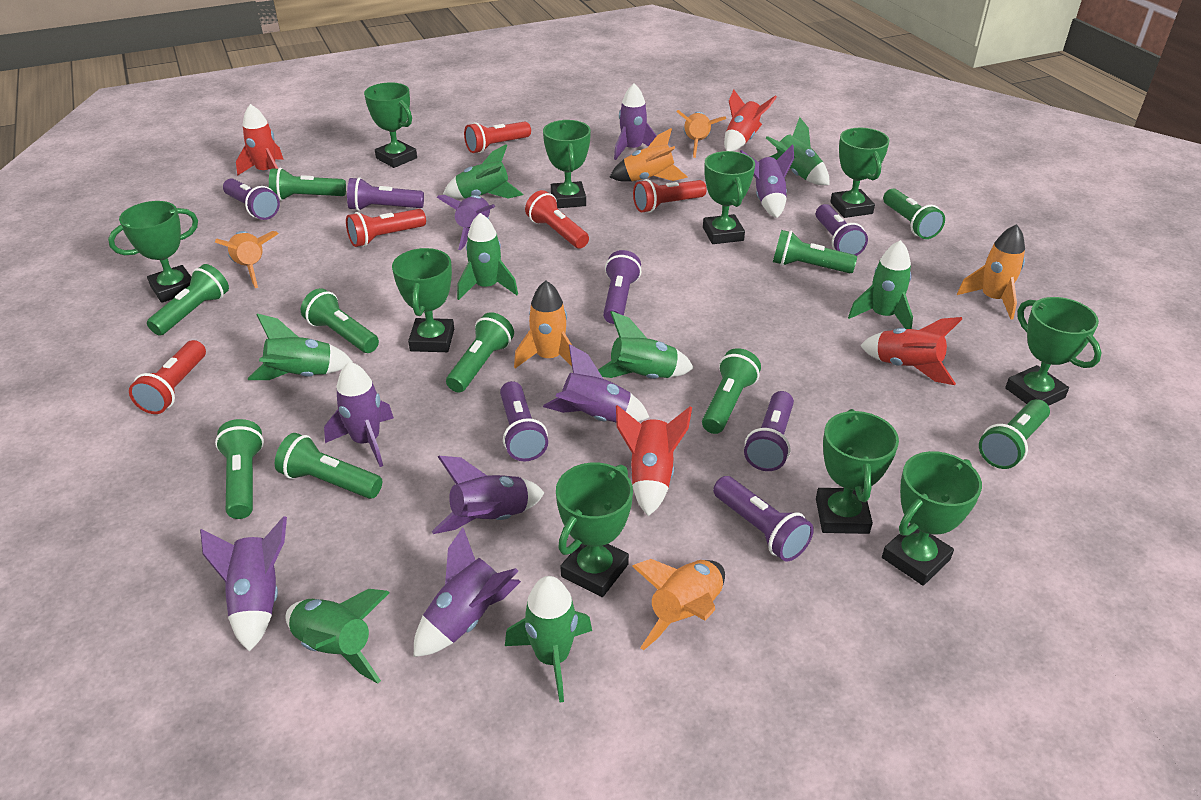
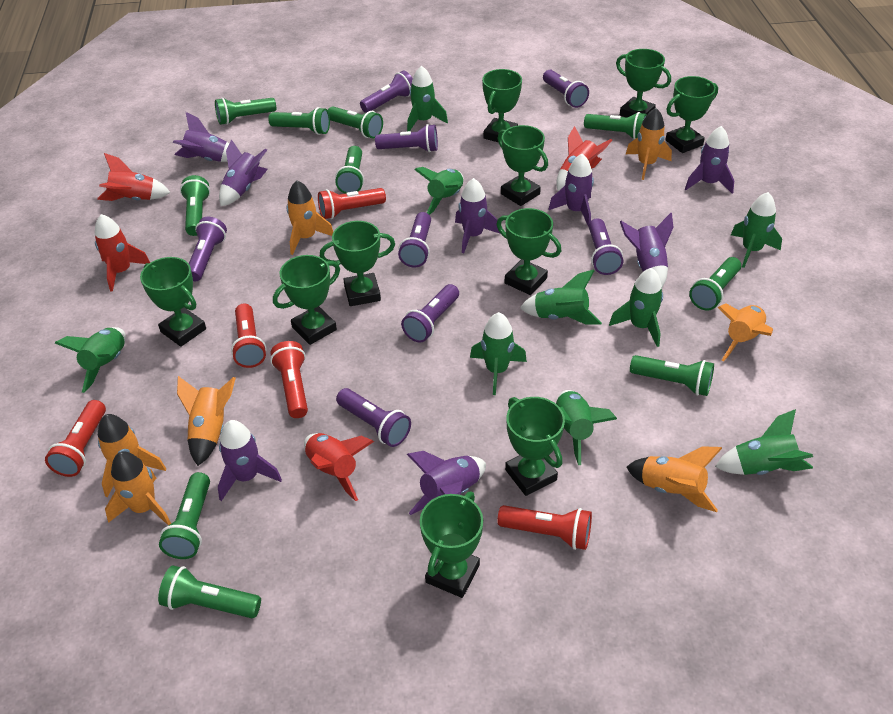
green rocket: 8 -> 9
orange rocket: 6 -> 7
purple flashlight: 7 -> 8

